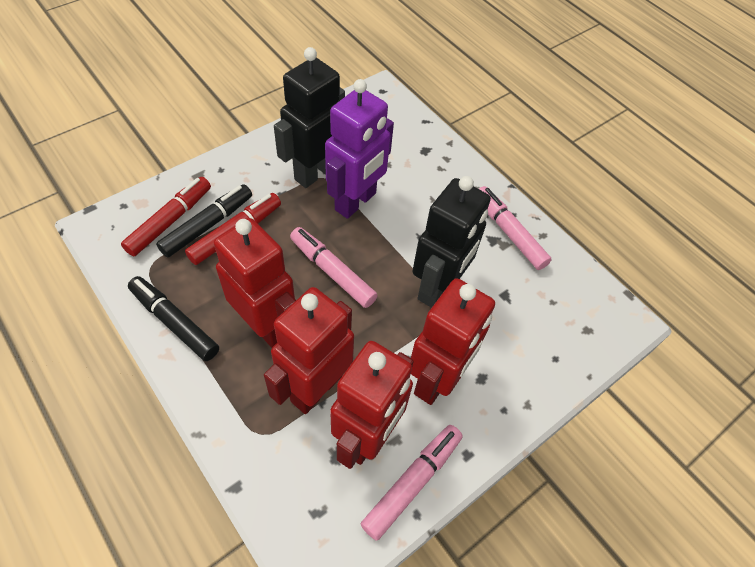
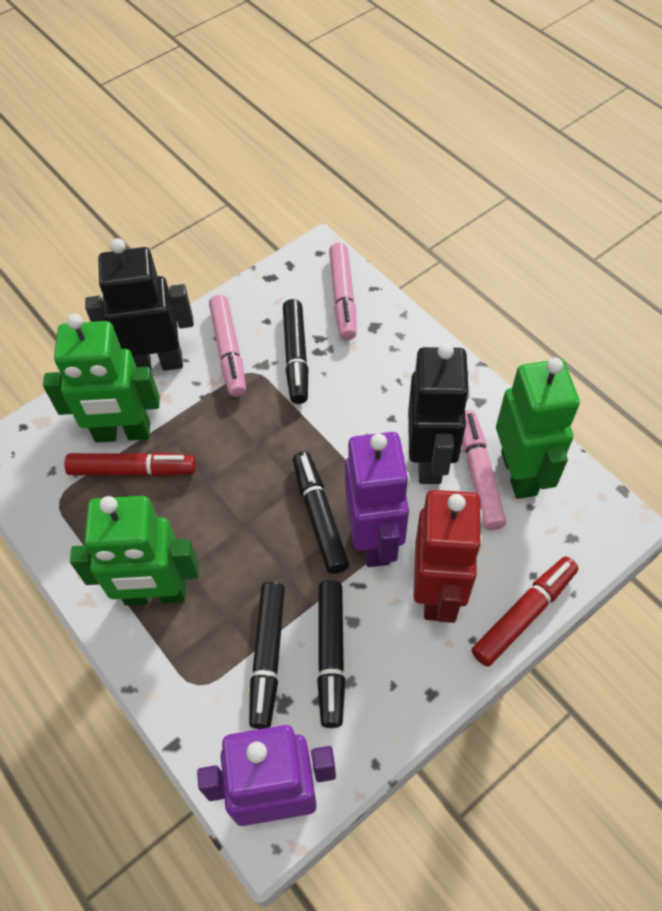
black marker: 2 -> 4
green robot: 0 -> 3
purple robot: 1 -> 2
red robot: 4 -> 1

